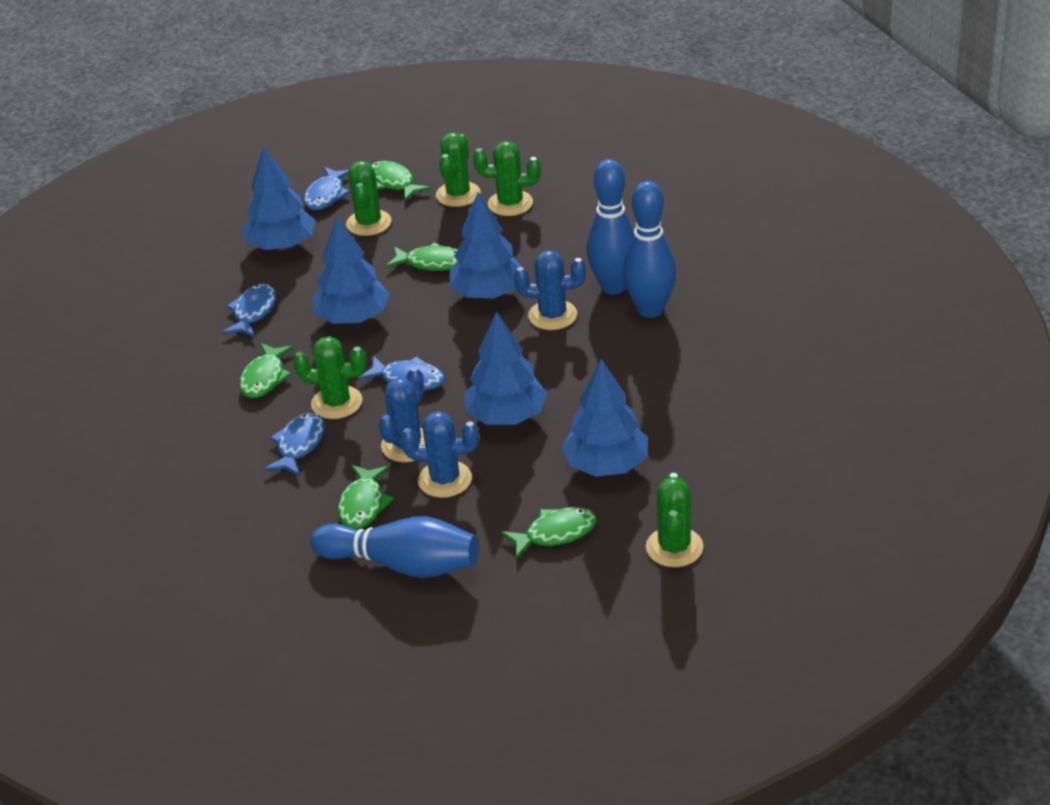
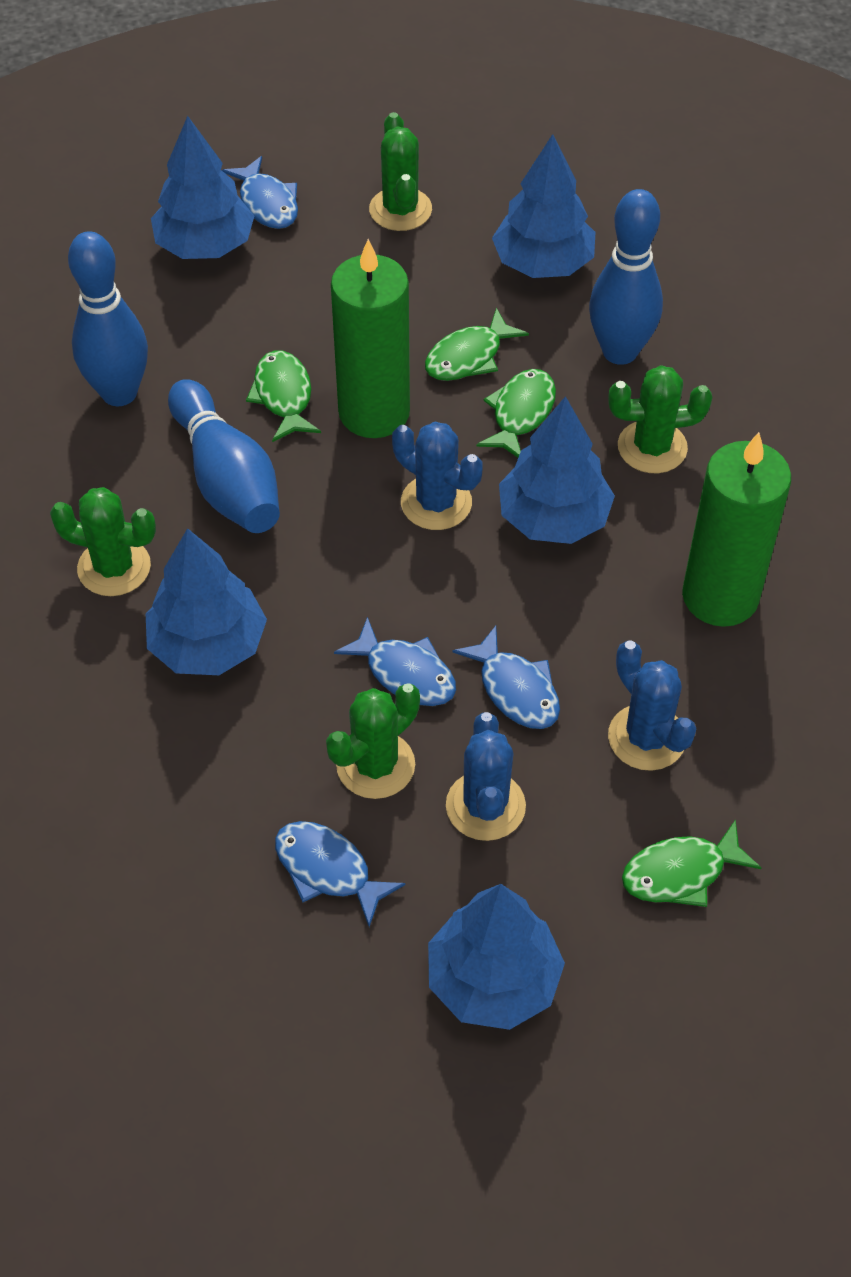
green cactus: 5 -> 4
green candle: 0 -> 2
green fish: 5 -> 4

